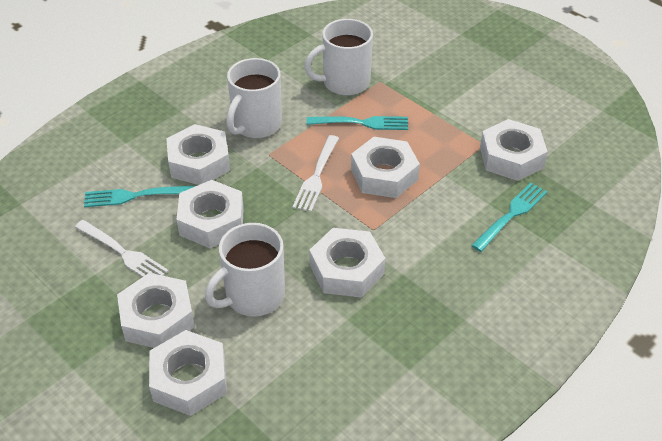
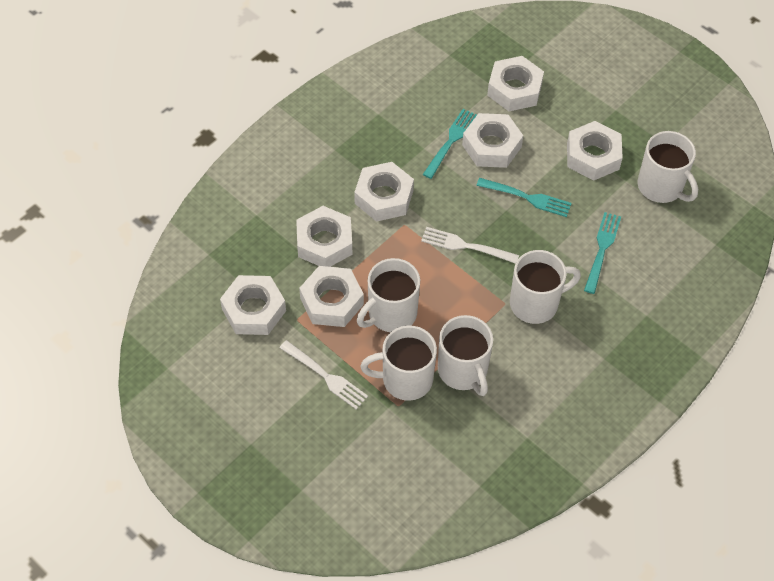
white mug: 3 -> 5

